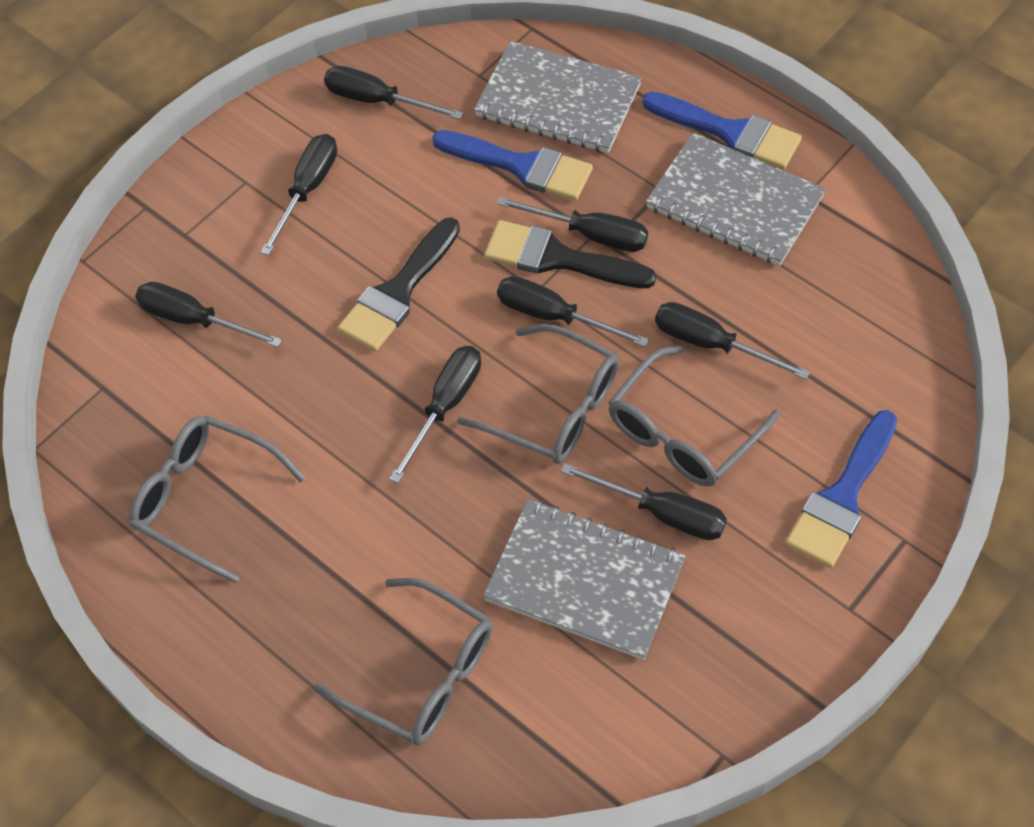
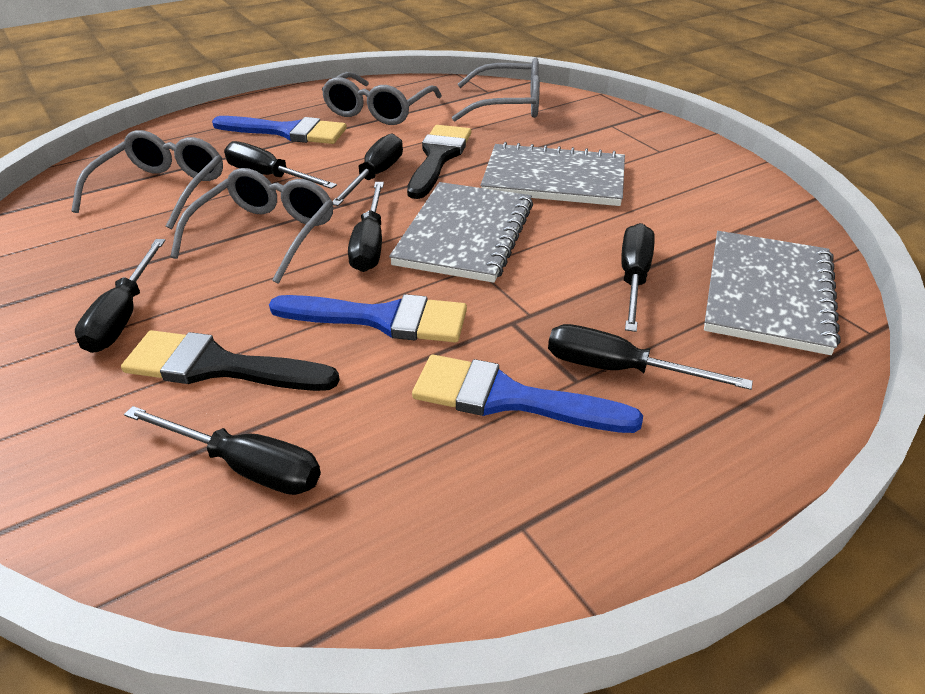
black screwdriver: 8 -> 7

